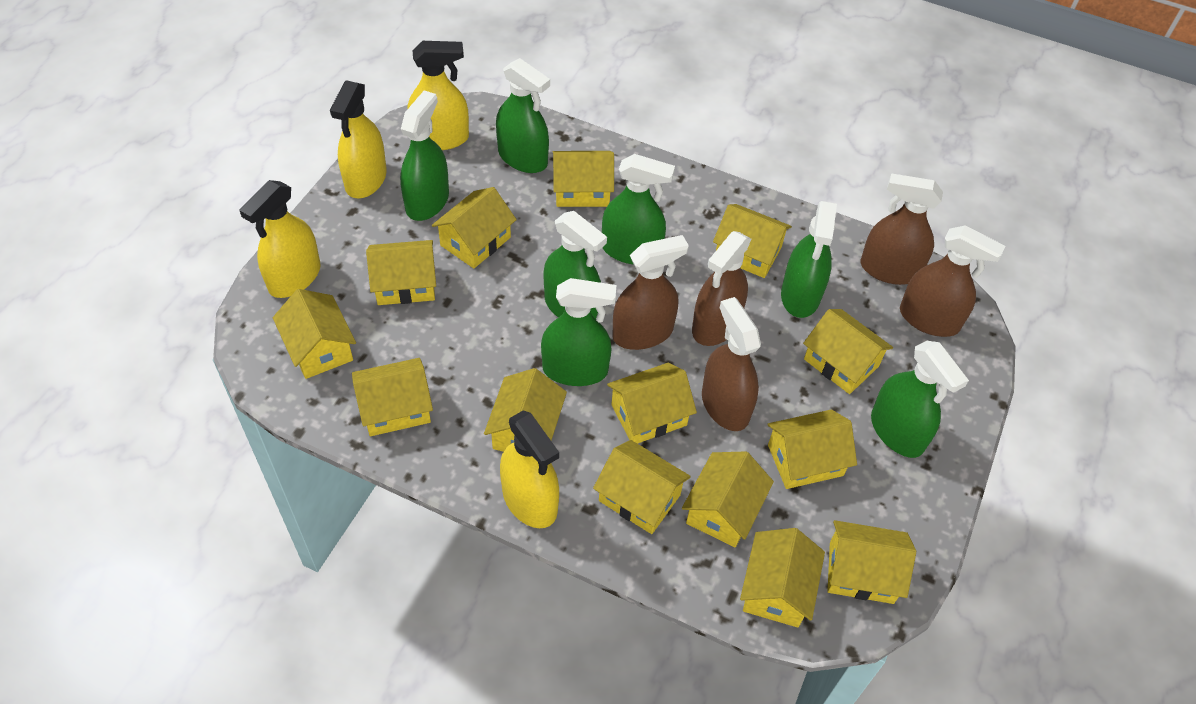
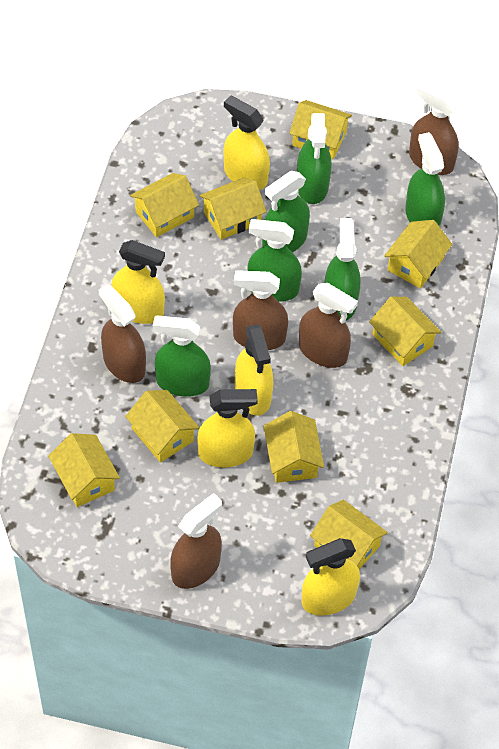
green spray bottle: 7 -> 6
yellow house: 14 -> 9
yellow spray bottle: 4 -> 5

